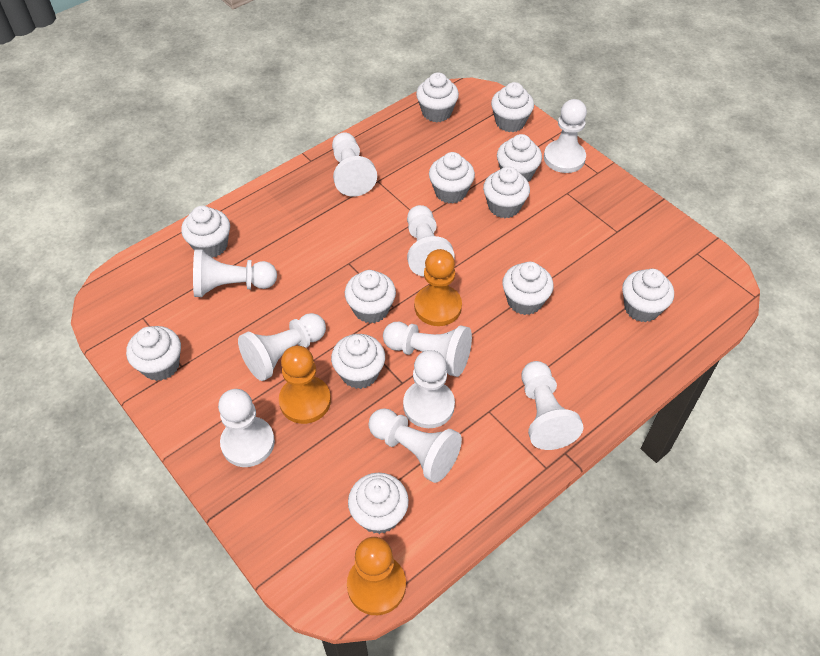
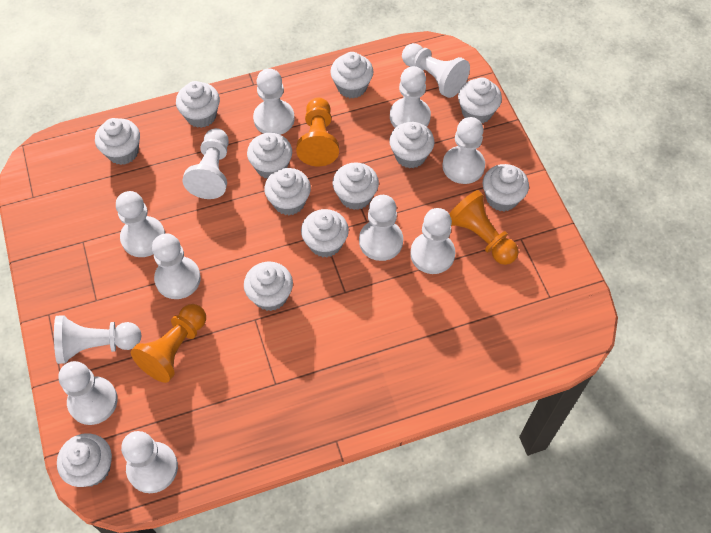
white pawn: 10 -> 12

